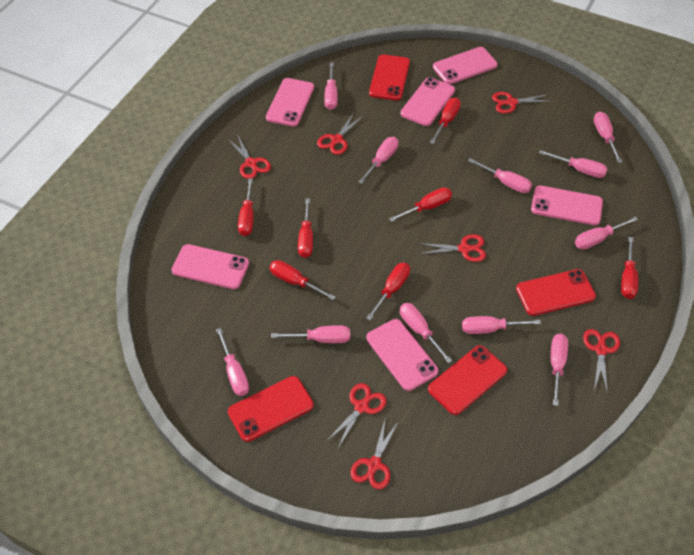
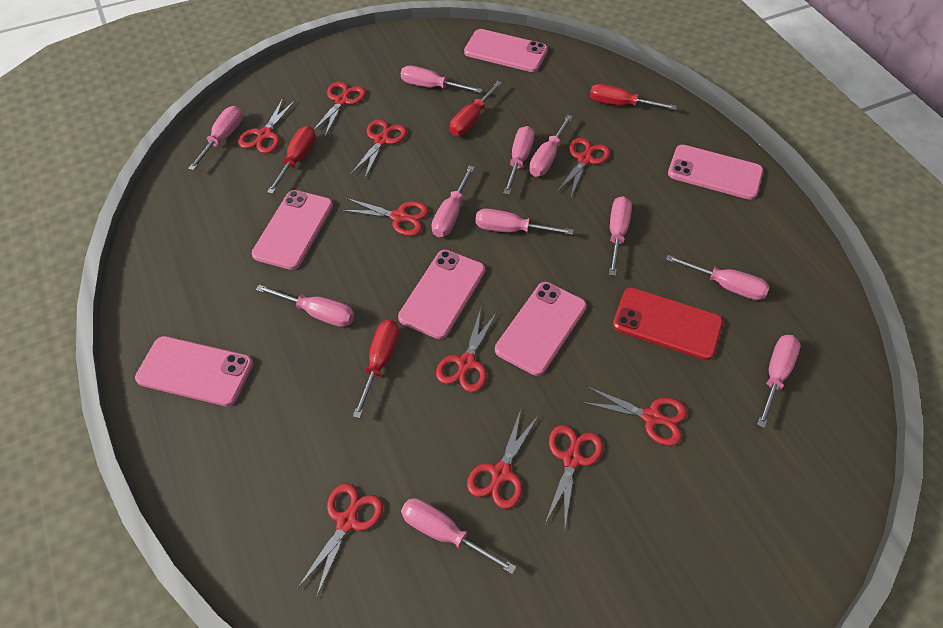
red phone: 4 -> 1
red scissors: 7 -> 10
red screwdriver: 7 -> 4

